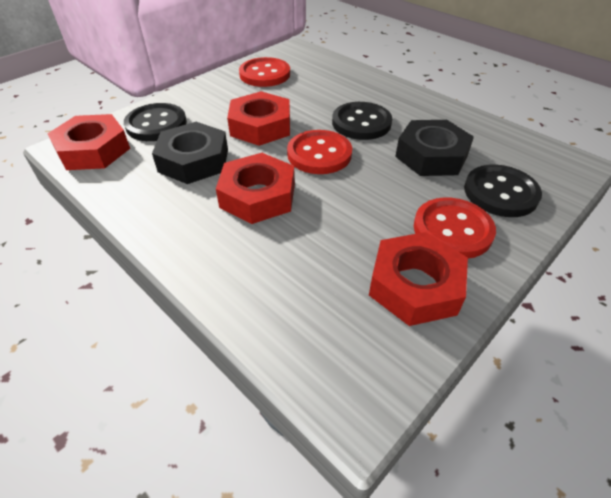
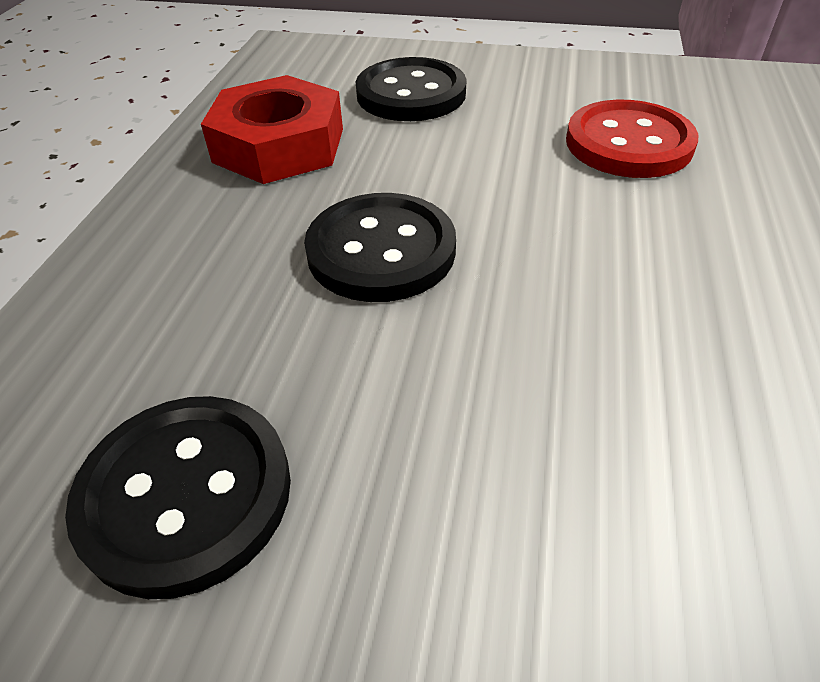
black nut: 2 -> 0
red button: 3 -> 1
red nut: 4 -> 1

